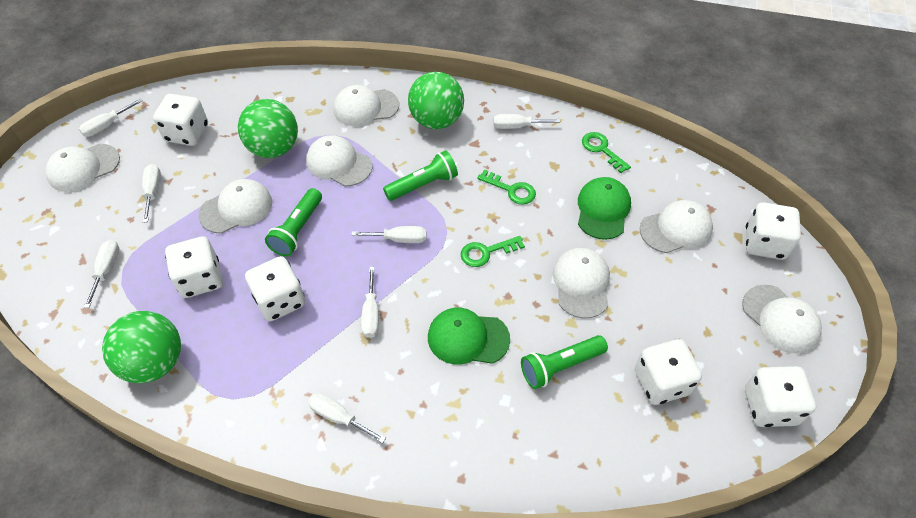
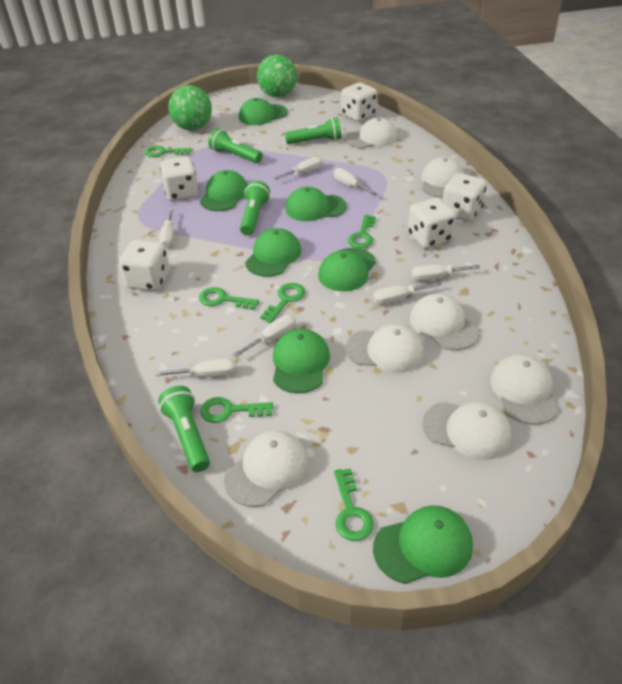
green ball: 3 -> 2
green cap: 2 -> 7
green flashlight: 3 -> 4
green key: 3 -> 6
white dice: 6 -> 5

